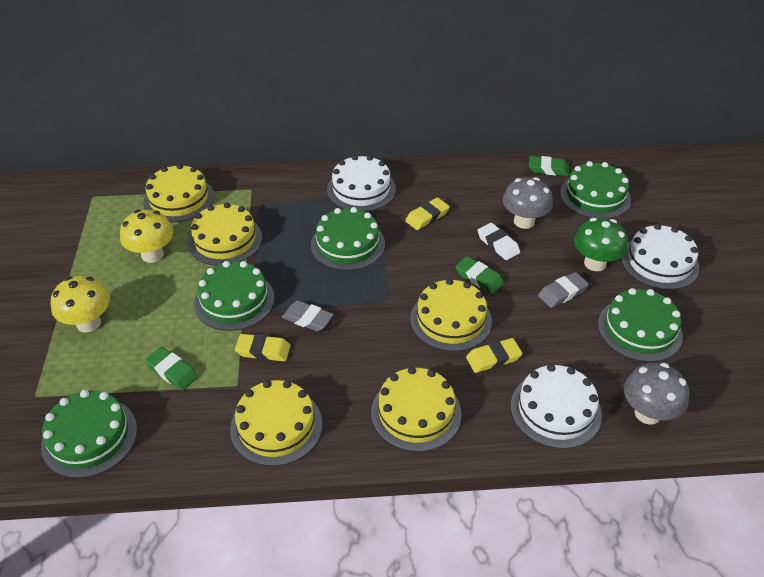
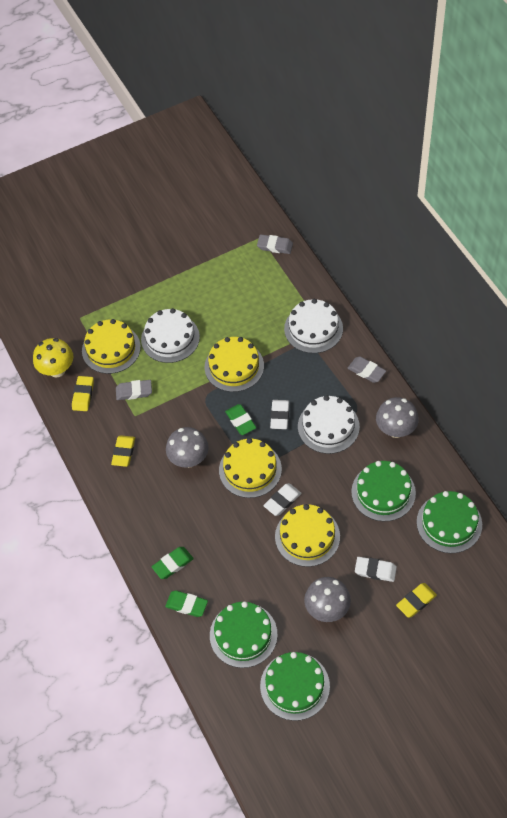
green cake: 5 -> 4
green mushroom: 1 -> 0
grey eraser: 2 -> 3
grey mushroom: 2 -> 3
white eraser: 1 -> 3
yellow cake: 5 -> 4
yellow mushroom: 2 -> 1

